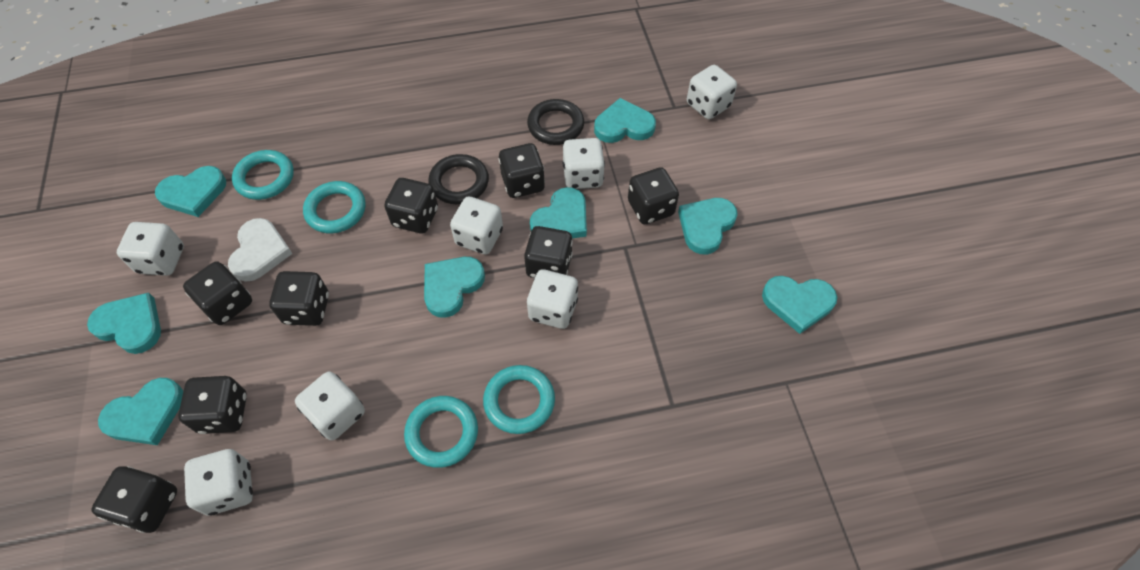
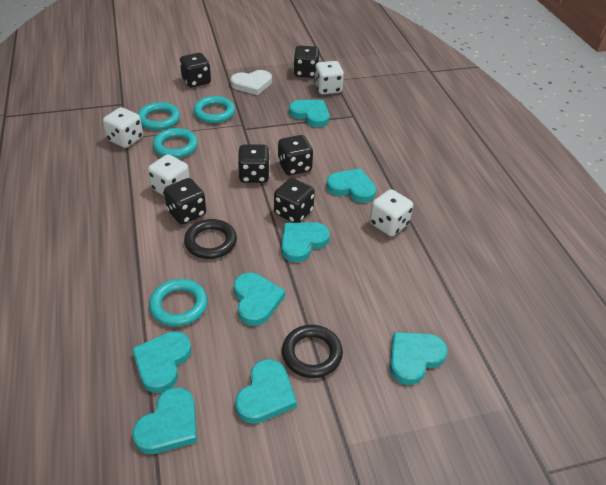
black dice: 8 -> 6
white dice: 7 -> 4

